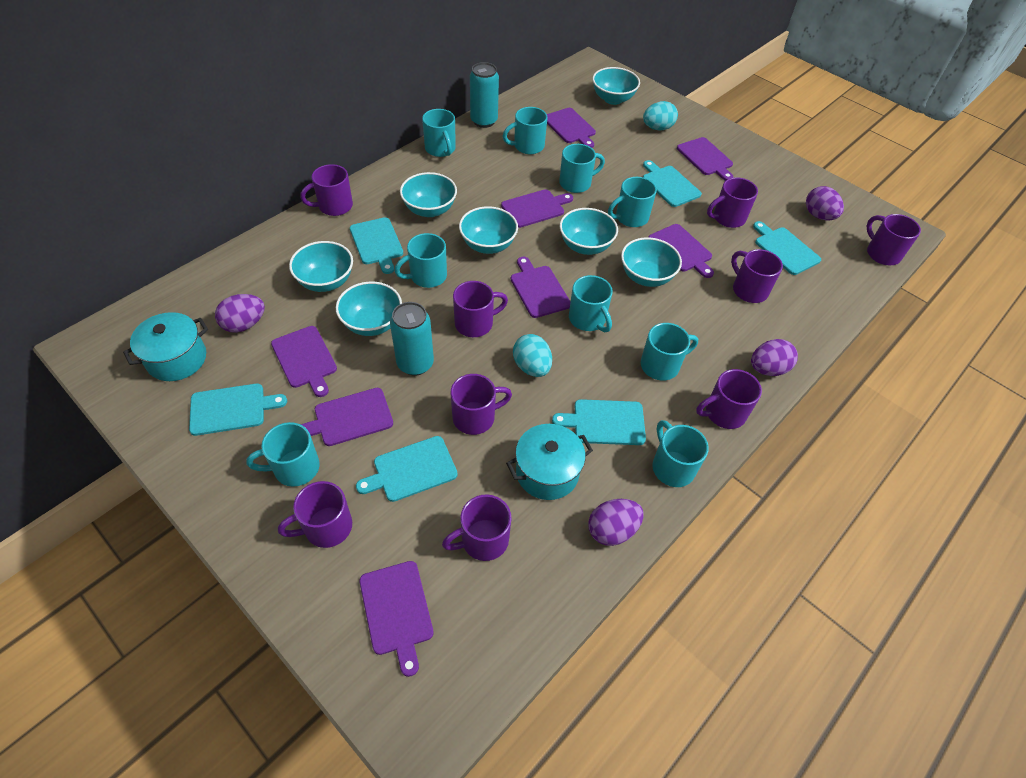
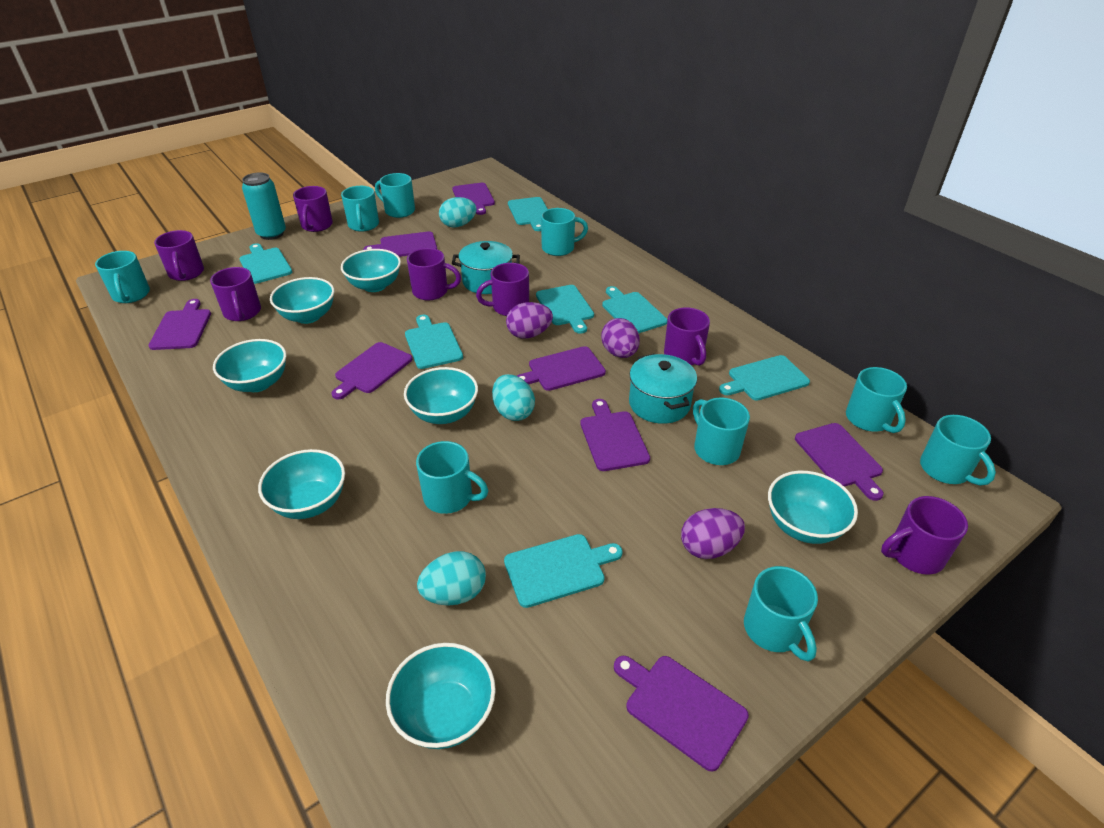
purple egg: 4 -> 3
purple mug: 9 -> 7
turquoise can: 2 -> 1
turquoise cutting board: 6 -> 7
turquoise egg: 2 -> 3

